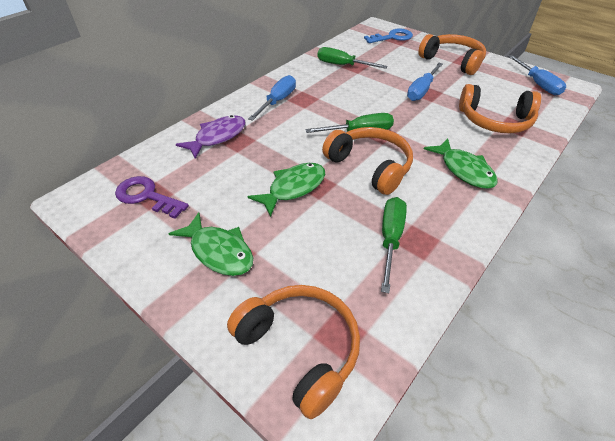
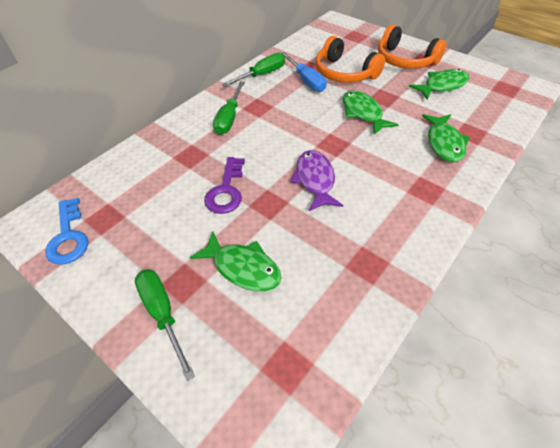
blue screwdriver: 3 -> 1
green fish: 3 -> 4
orange headphones: 4 -> 2

